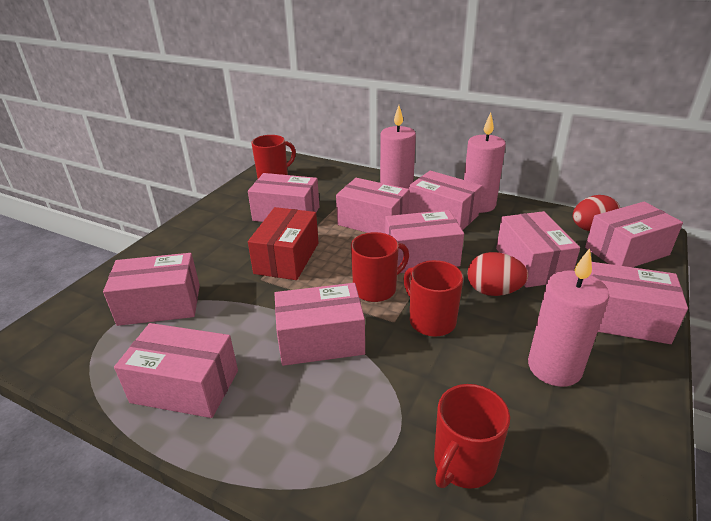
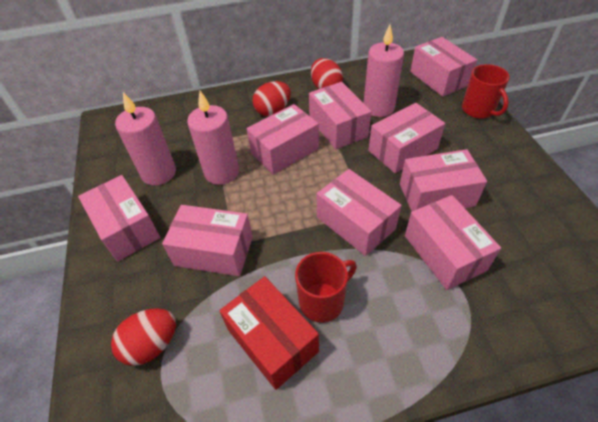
pink box: 10 -> 9
red egg: 2 -> 3
red mug: 4 -> 2

